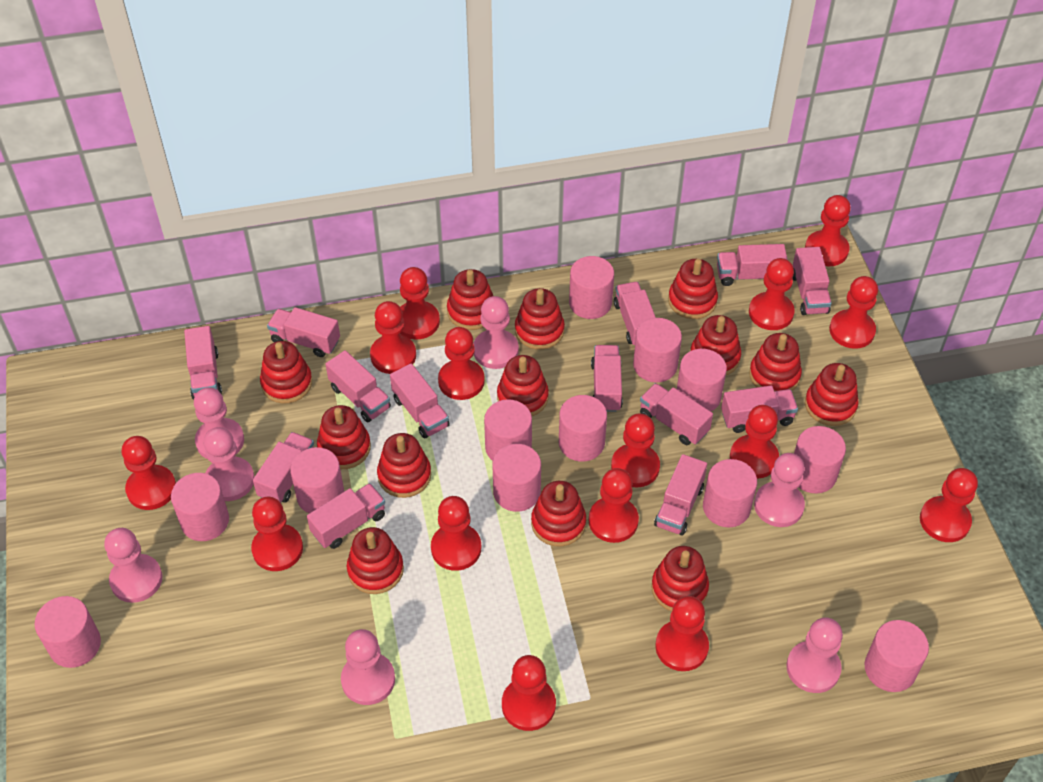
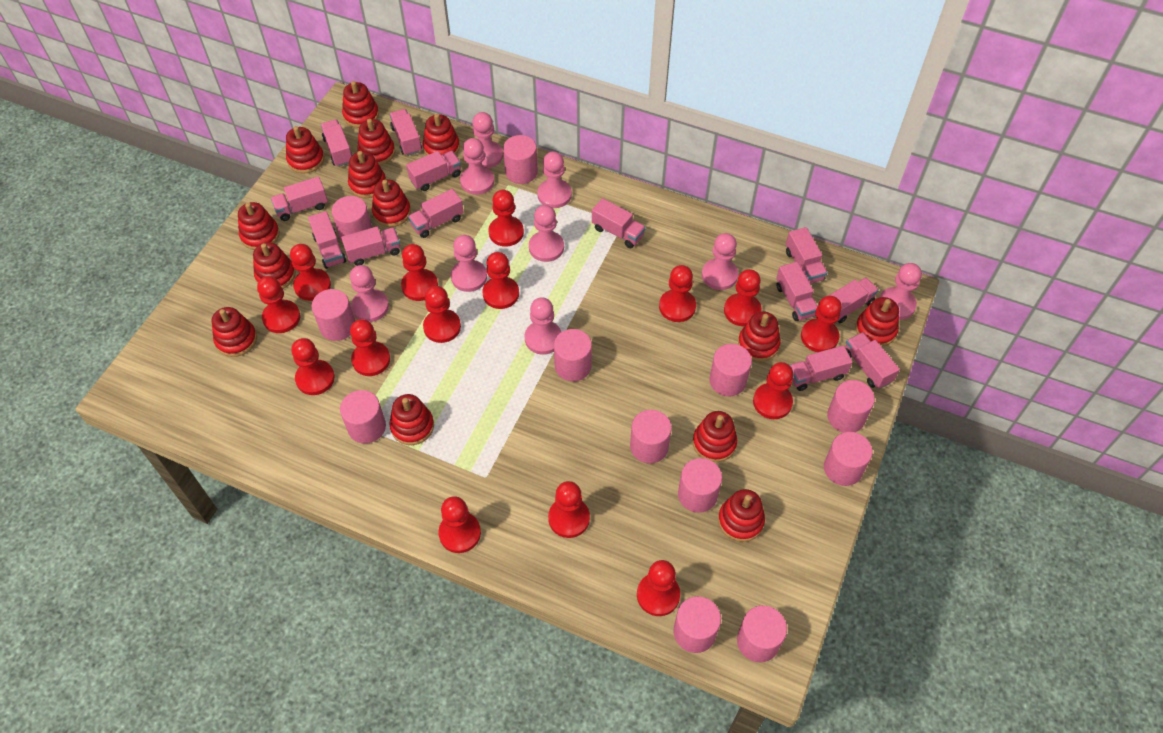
pink pawn: 7 -> 9
red stacking toy: 13 -> 14

